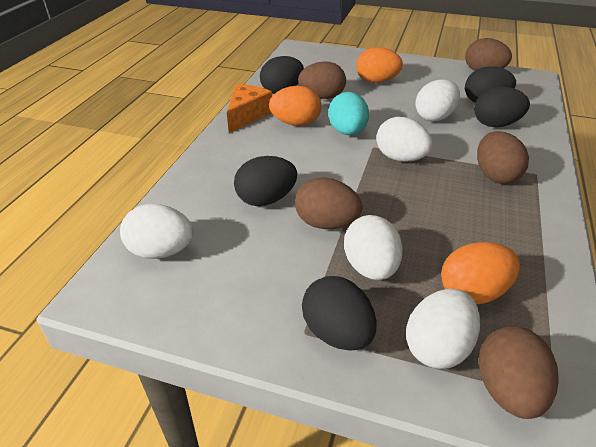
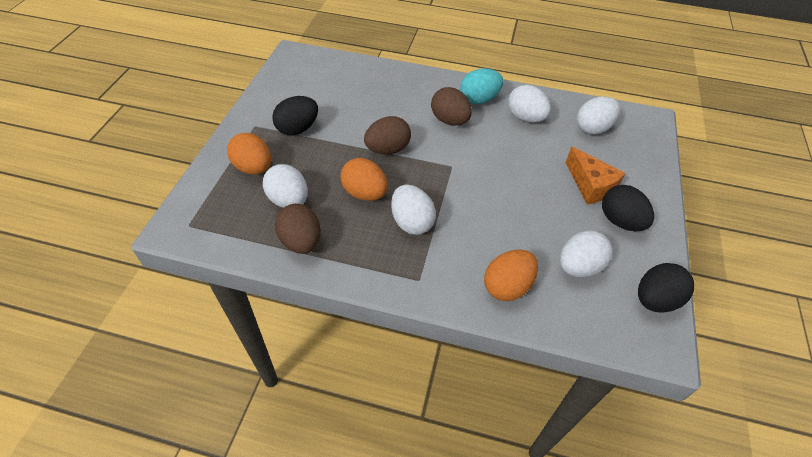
black egg: 5 -> 3
brown egg: 5 -> 3

